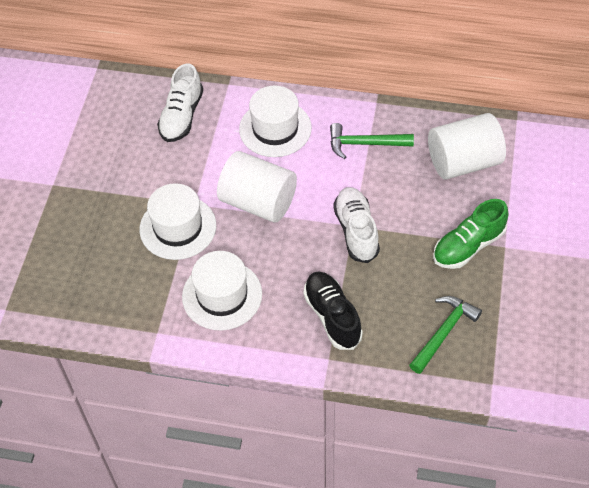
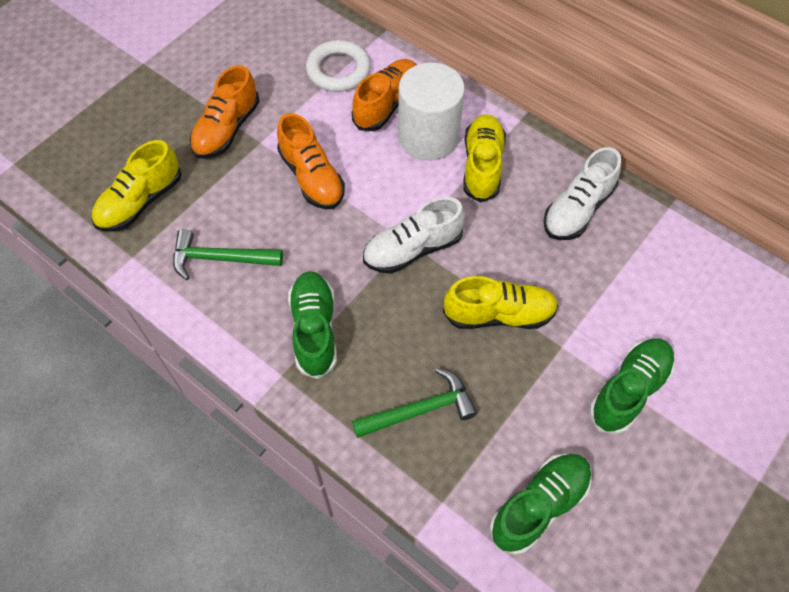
black shoe: 1 -> 0
green shoe: 1 -> 3
orange shoe: 0 -> 3
white cylinder: 2 -> 1
white hat: 3 -> 0
white ring: 0 -> 1
yellow shoe: 0 -> 3

